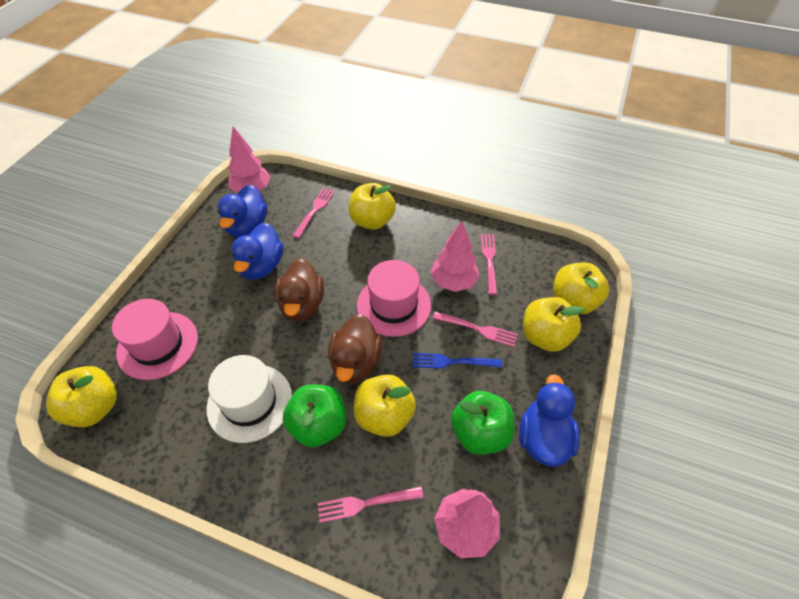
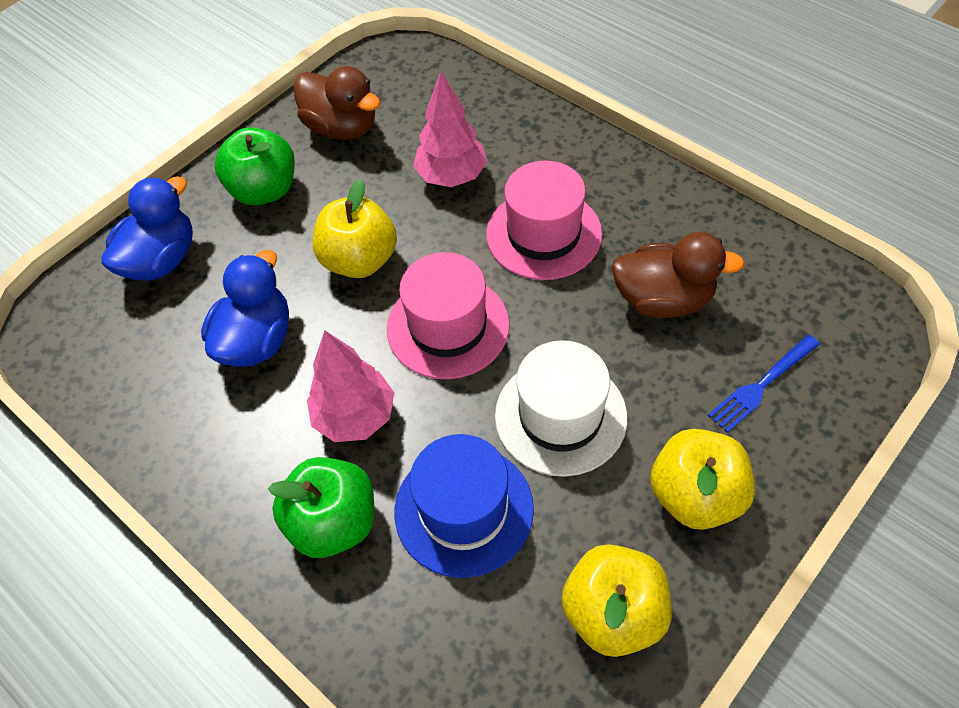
blue duck: 3 -> 2
blue hat: 0 -> 1
pink fork: 4 -> 0
pink tree: 3 -> 2
yellow apple: 5 -> 3

